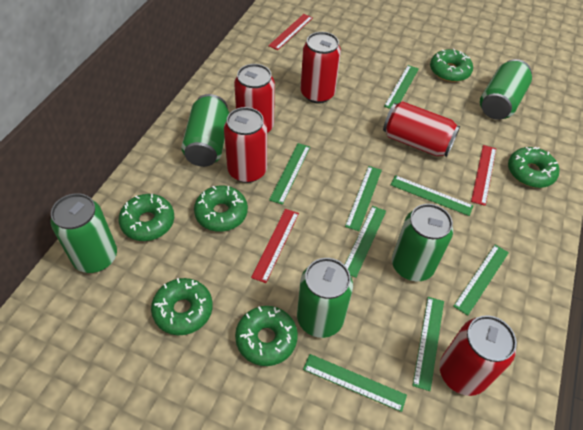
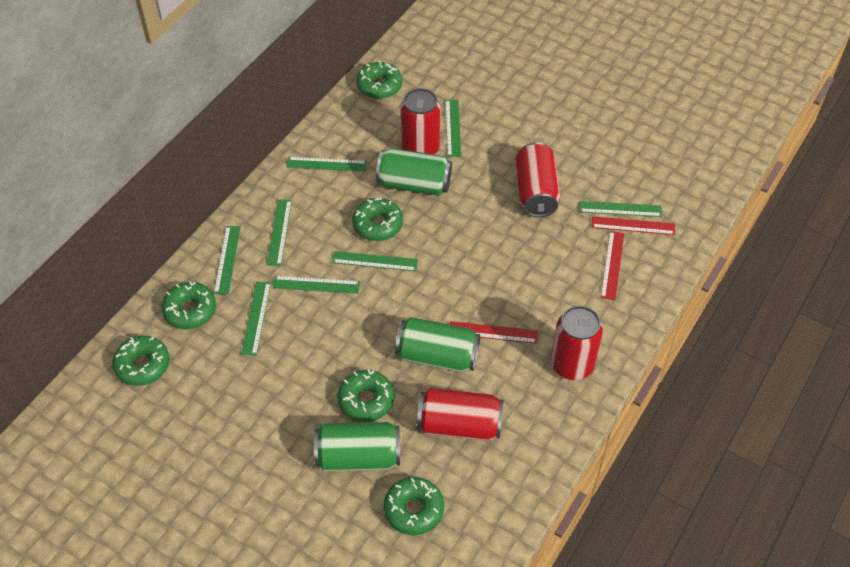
green can: 5 -> 3
red can: 5 -> 4

